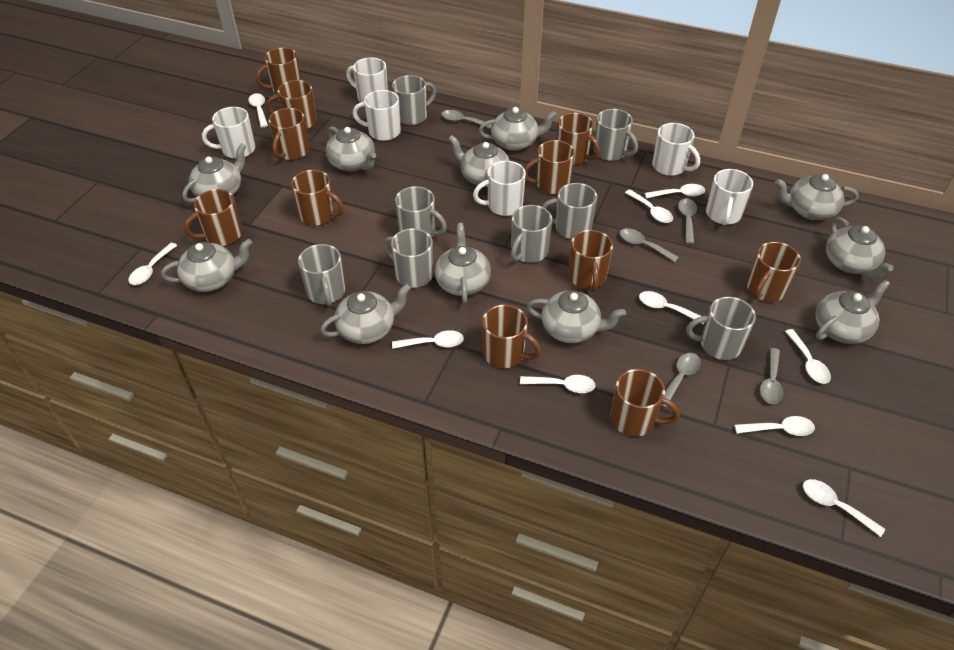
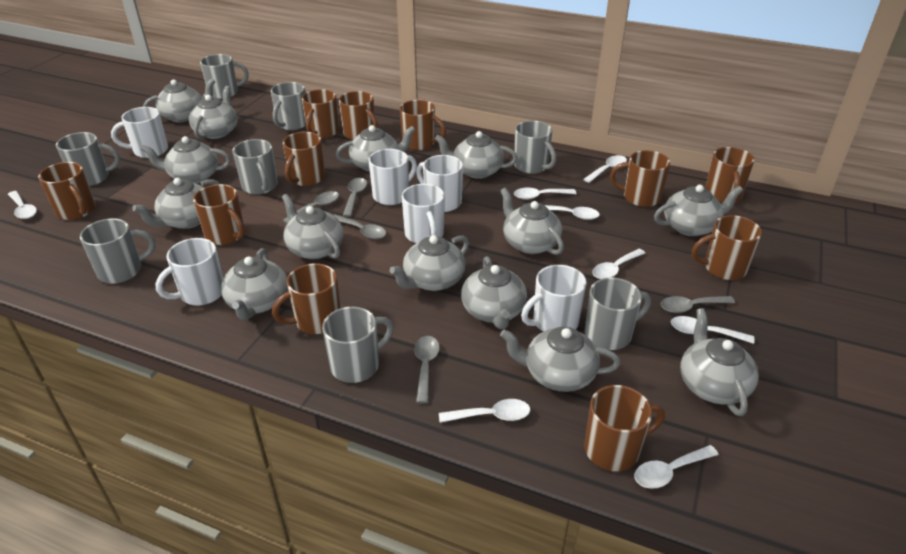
grey teapot: 11 -> 14
white spoon: 10 -> 8

